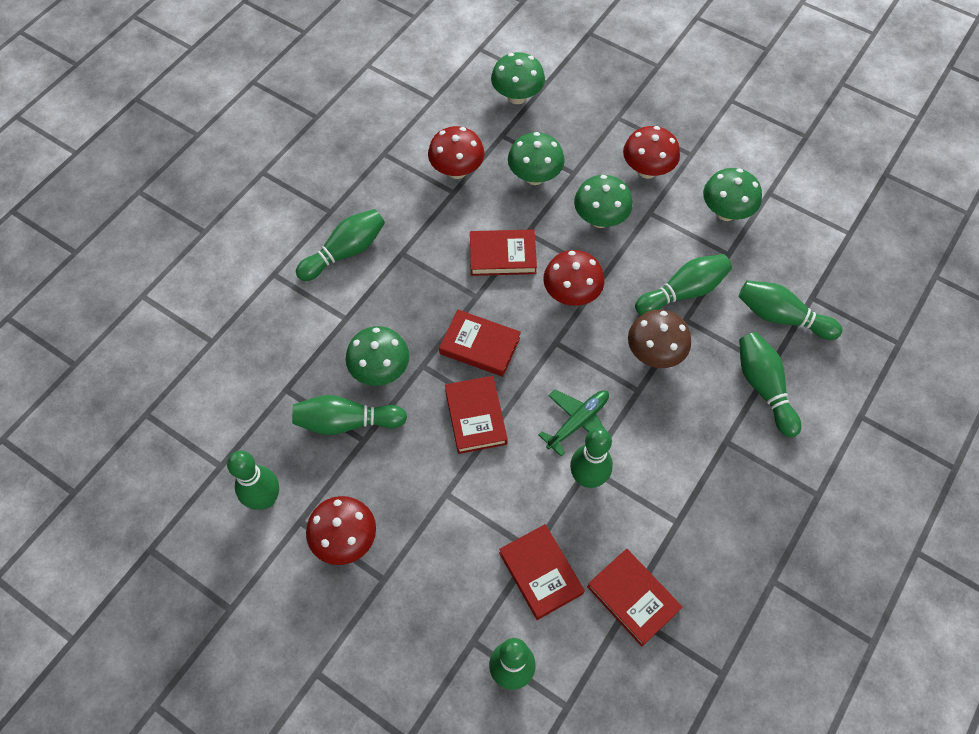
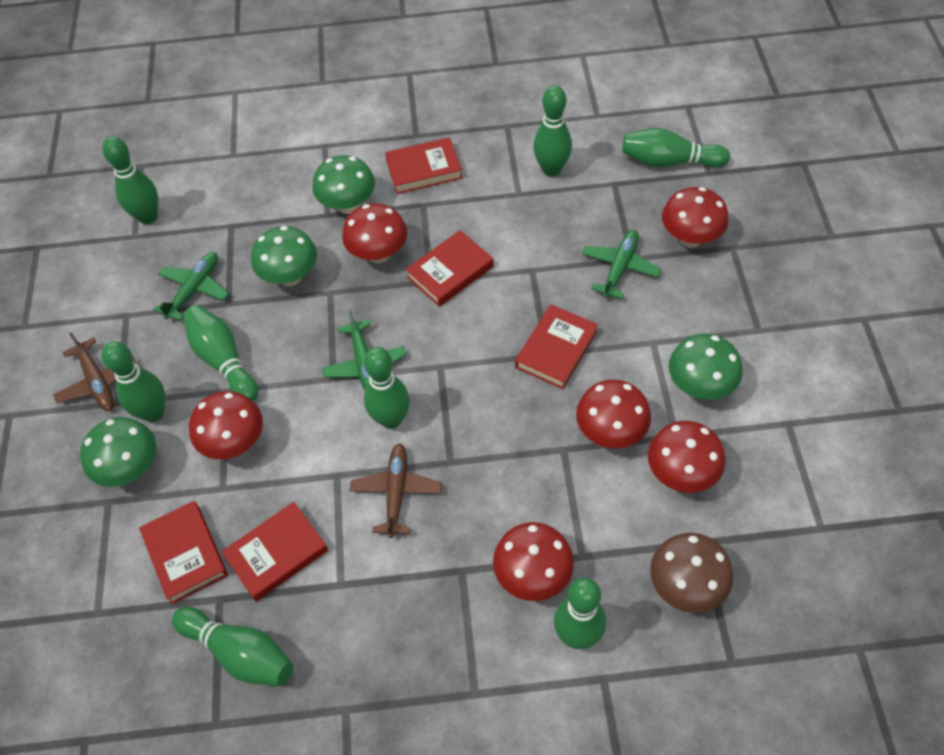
brown plane: 0 -> 2
green mushroom: 5 -> 4
green plane: 1 -> 3
red mushroom: 4 -> 6

